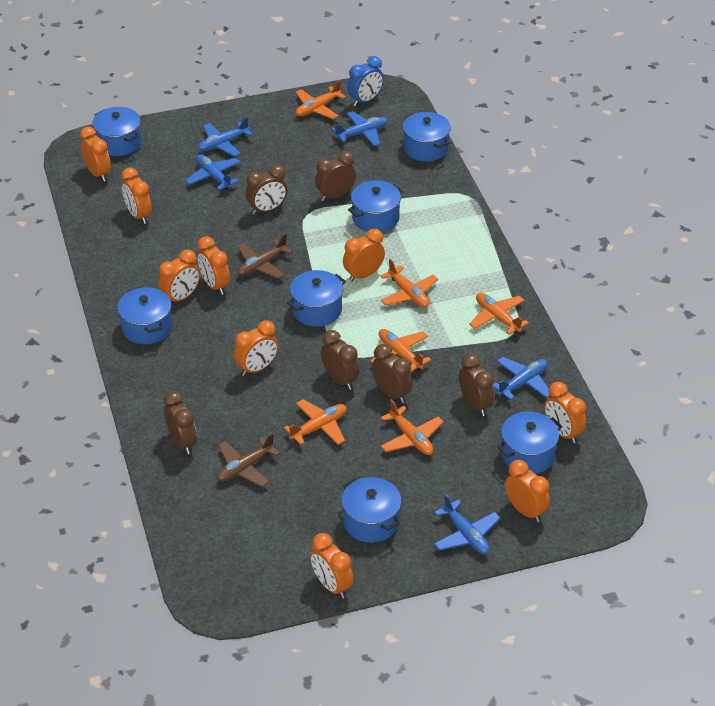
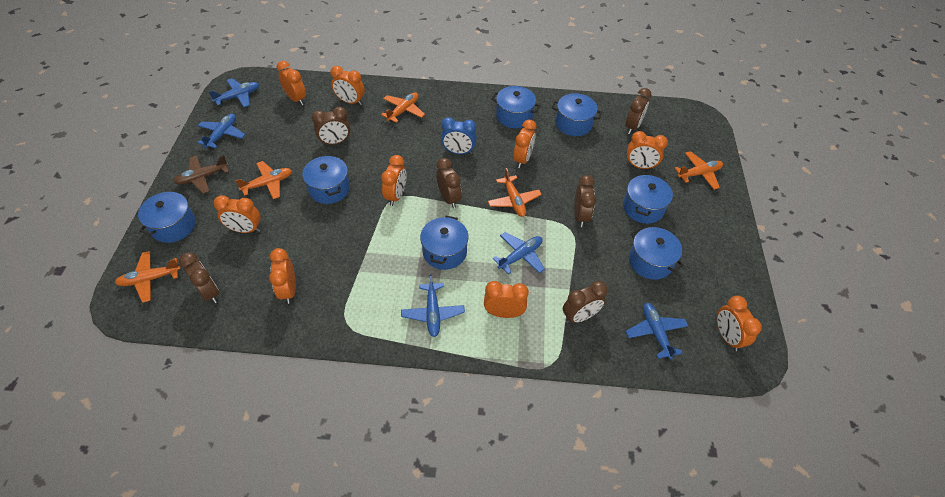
brown plane: 2 -> 1
orange plane: 6 -> 5

